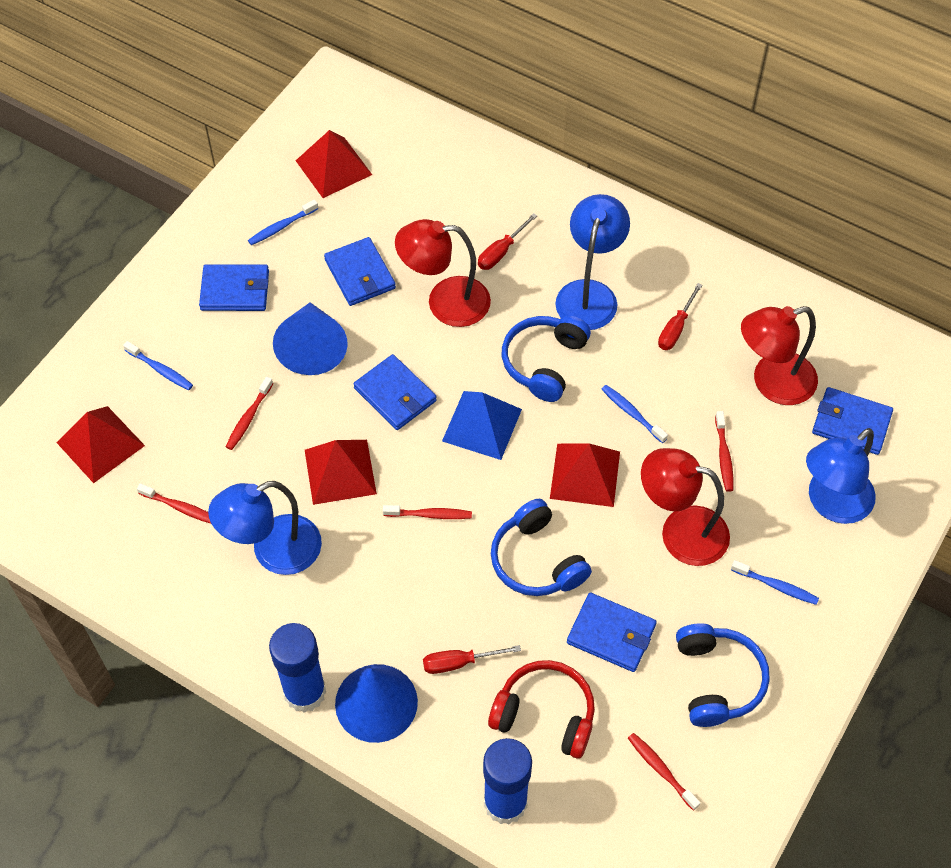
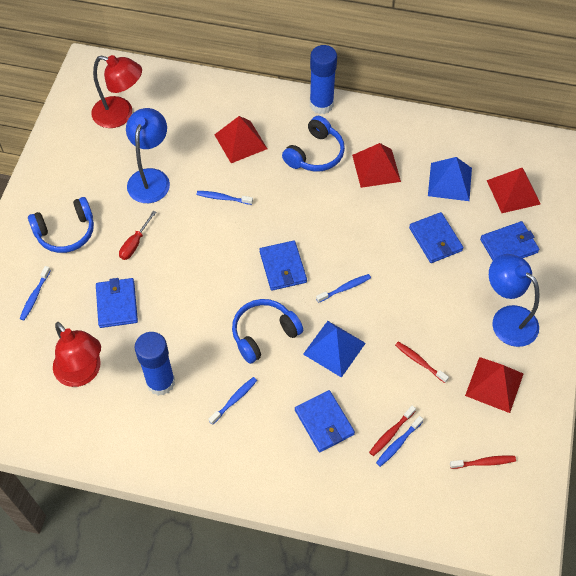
blue cone: 2 -> 0
blue lamp: 3 -> 2
blue pyramid: 1 -> 2
blue toothbrush: 4 -> 5
red headphones: 1 -> 0
red lamp: 3 -> 2
red screwdriver: 3 -> 1
red toothbrush: 5 -> 3

